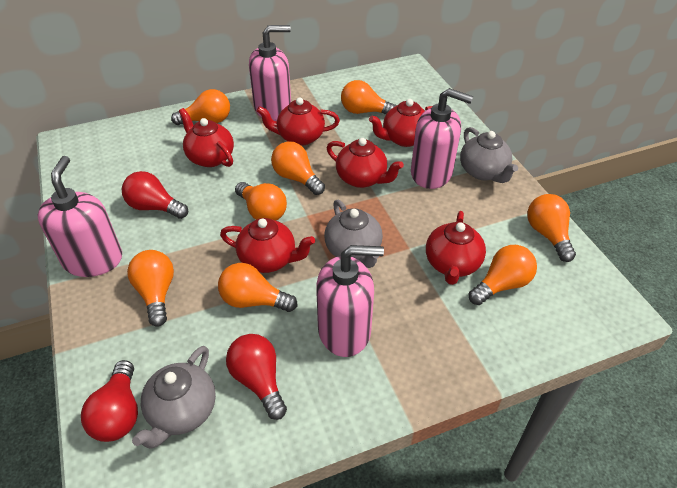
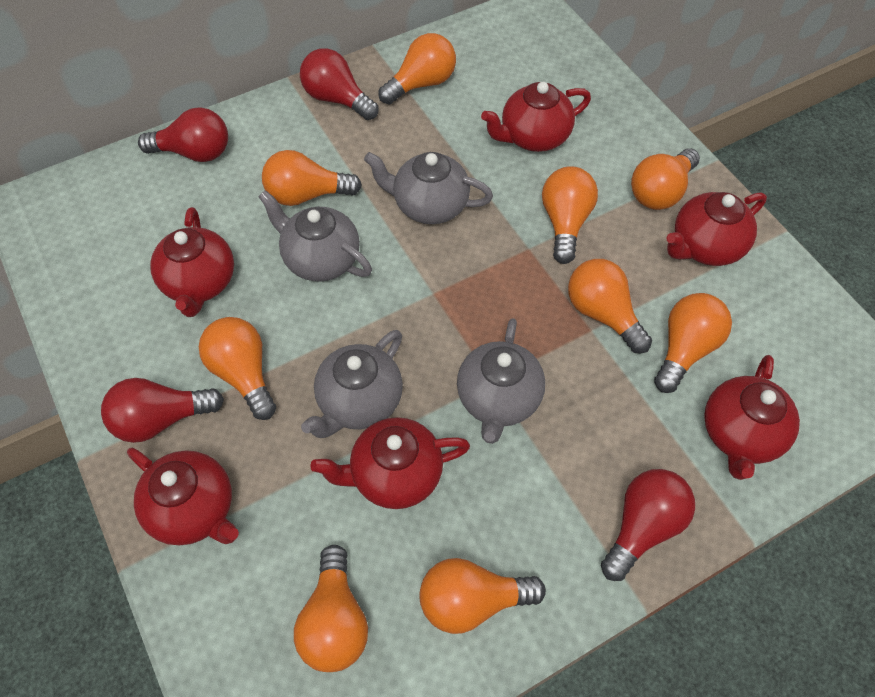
grey teapot: 3 -> 4
orange light bulb: 8 -> 9
pink soap dispenser: 4 -> 0
red light bulb: 3 -> 4

